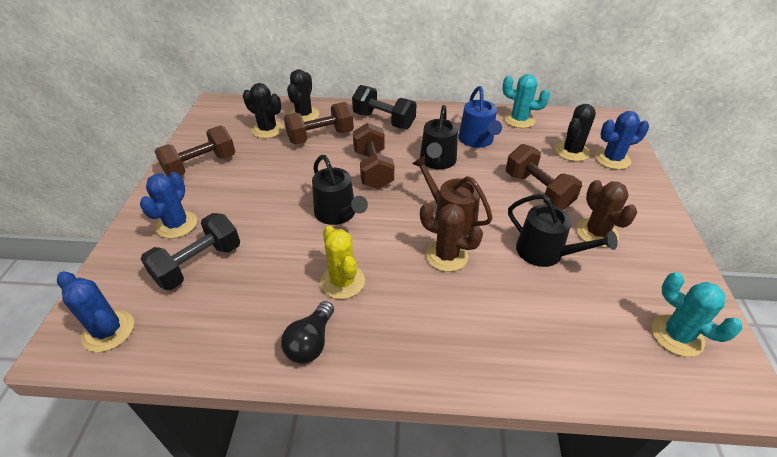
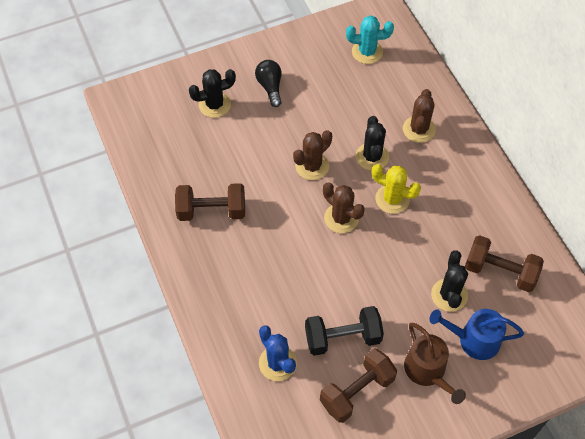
black dumbbell: 2 -> 1
black watering can: 3 -> 0
blue cactus: 3 -> 1
brown cactus: 2 -> 3
brown dumbbell: 4 -> 3
turquoise cactus: 2 -> 1

